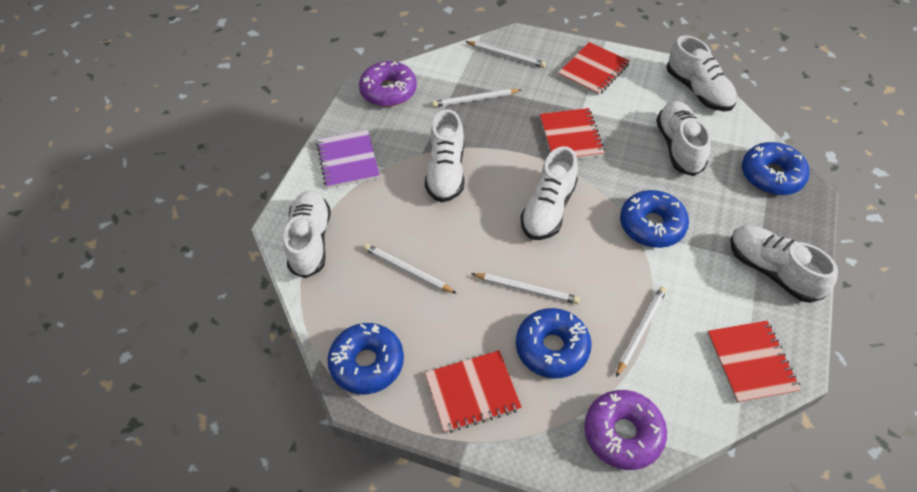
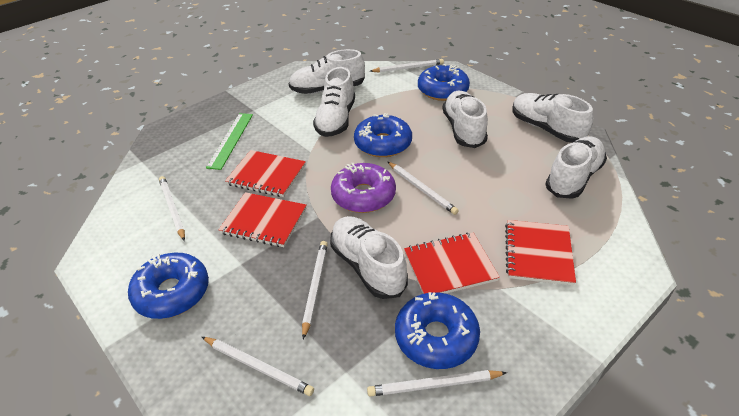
green ruler: 0 -> 1
purple donut: 2 -> 1
purple notebook: 1 -> 0
white pencil: 5 -> 6

